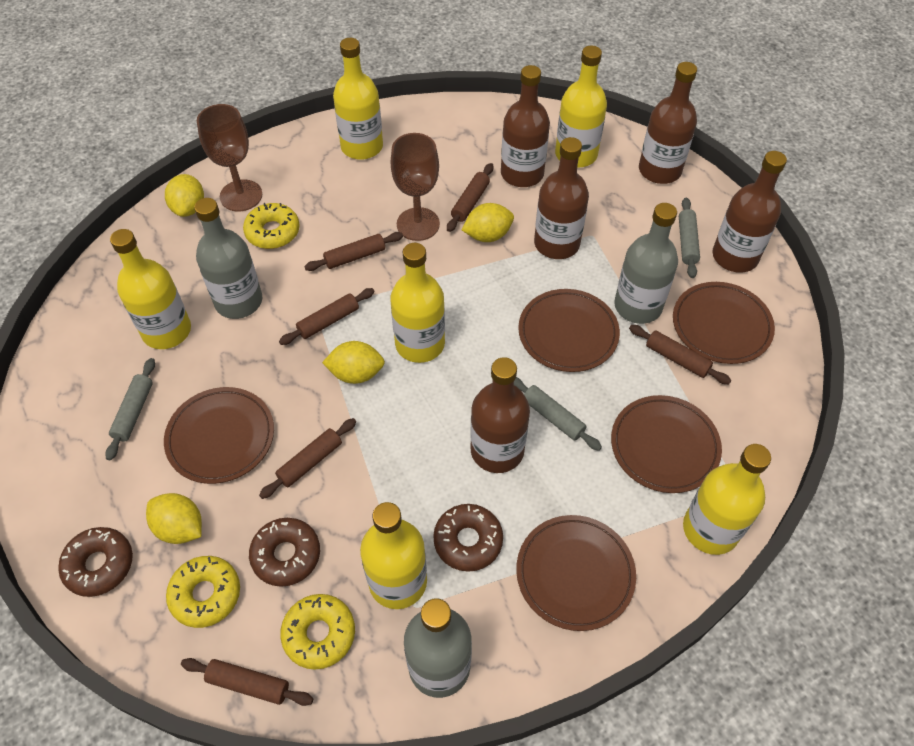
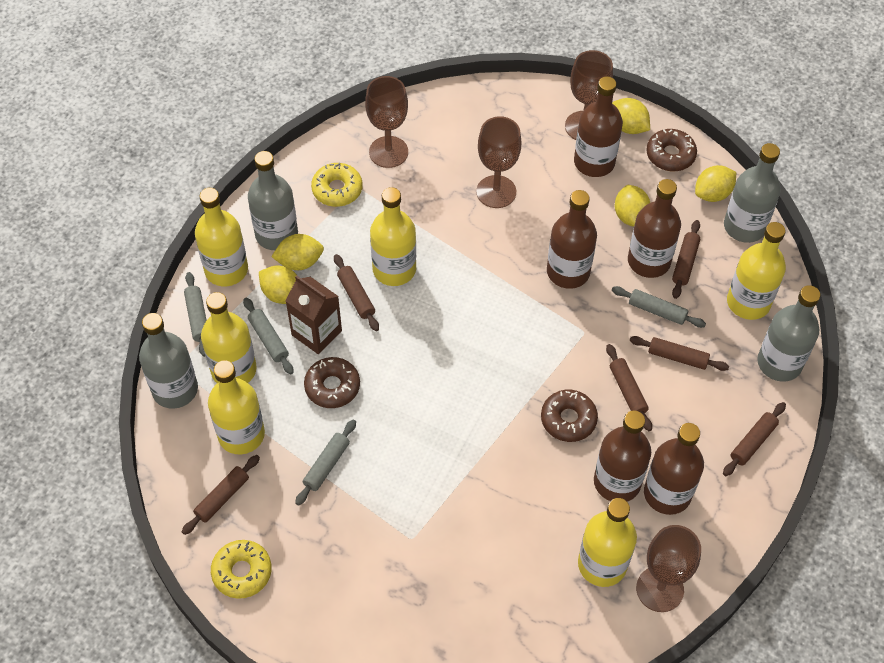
brown carton: 0 -> 1
brown goblet: 2 -> 4
brown plate: 5 -> 0
grey bottle: 3 -> 4
grey rolling pin: 3 -> 4
yellow donut: 3 -> 2
yellow lemon: 4 -> 5

